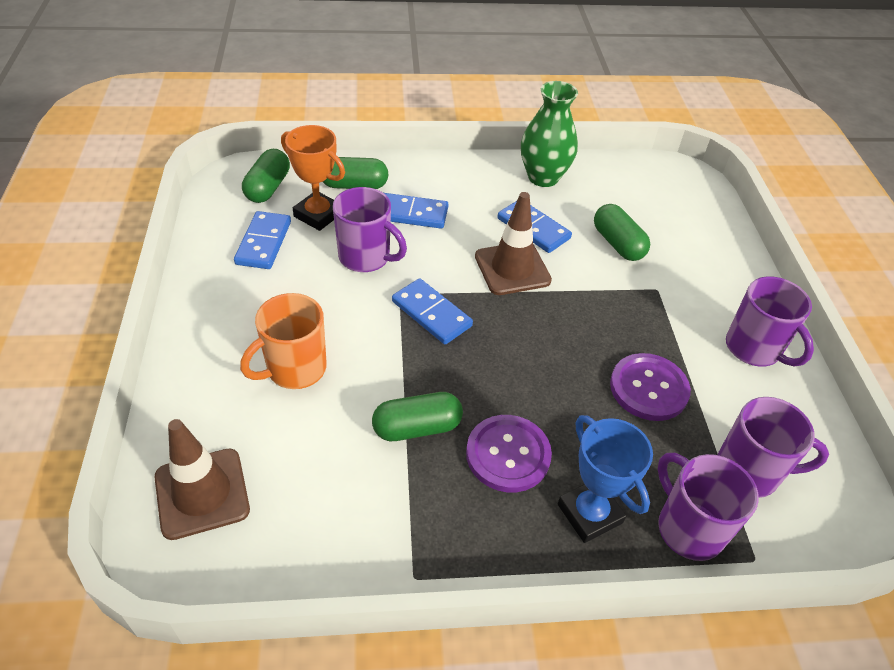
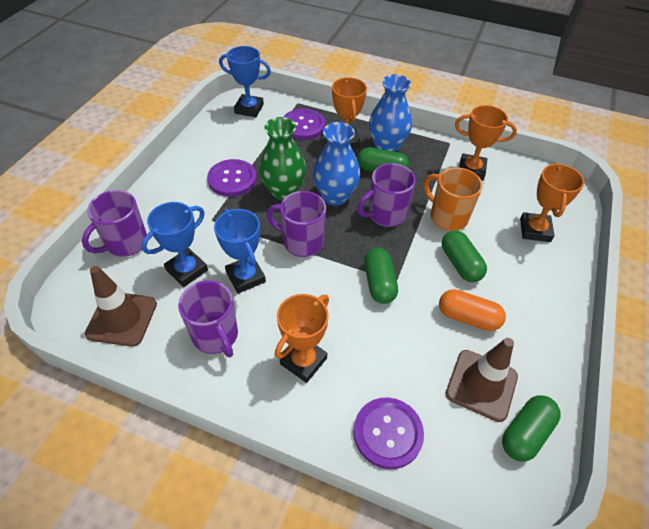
blue domino: 4 -> 0
blue trophy: 1 -> 3
blue vase: 0 -> 2
orange capsule: 0 -> 1
orange trophy: 1 -> 4
purple button: 2 -> 3

